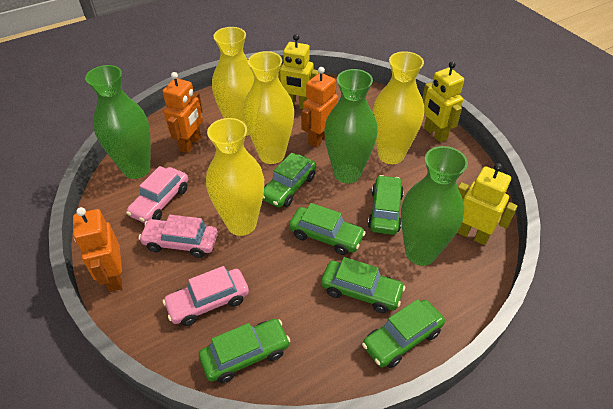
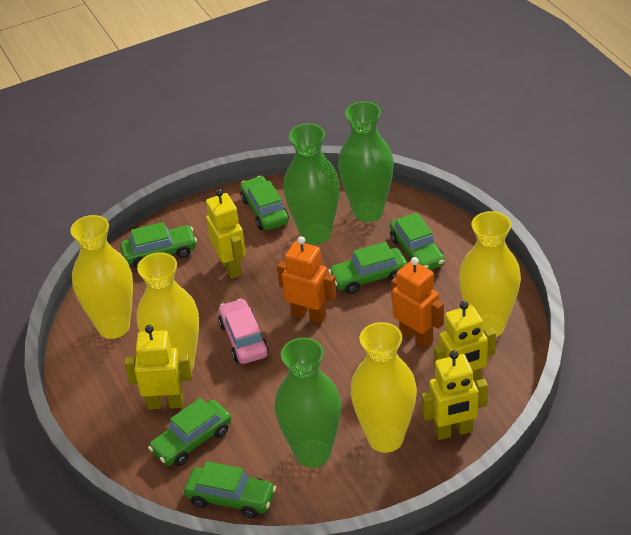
orange robot: 3 -> 2
pink car: 3 -> 1
yellow robot: 3 -> 4

